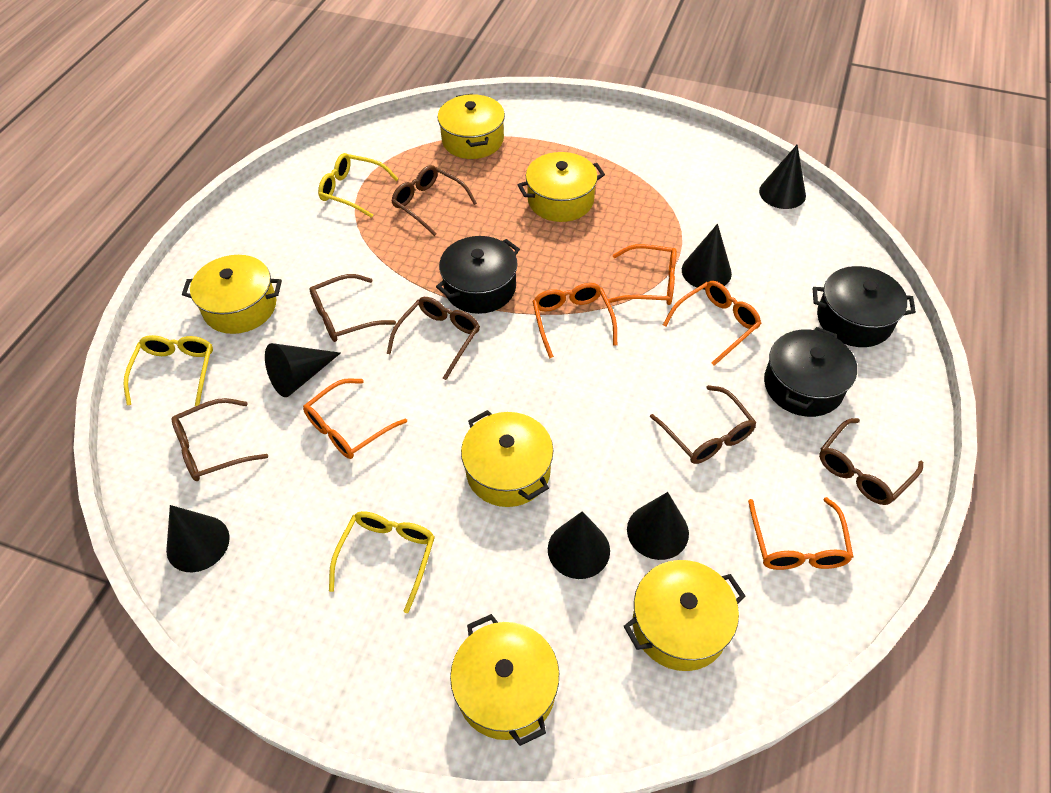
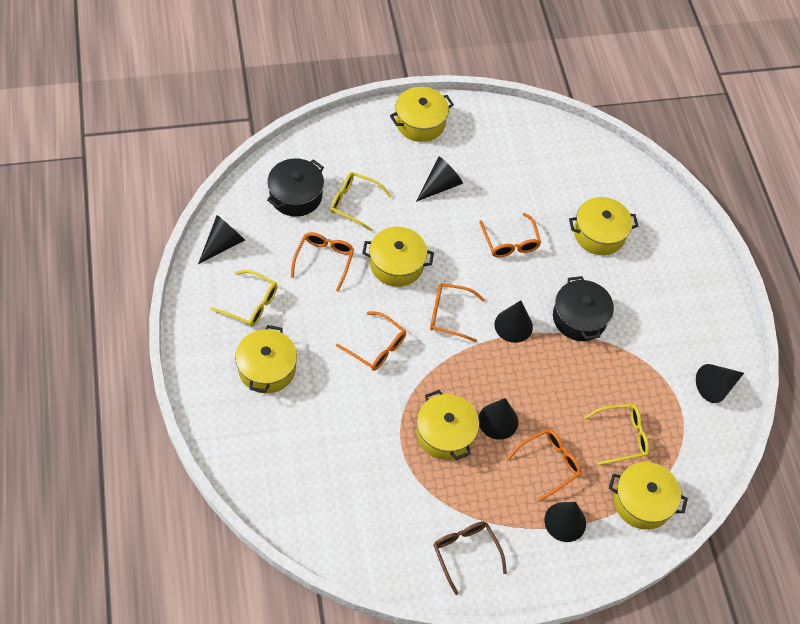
black pot: 3 -> 2
brown glasses: 6 -> 1

